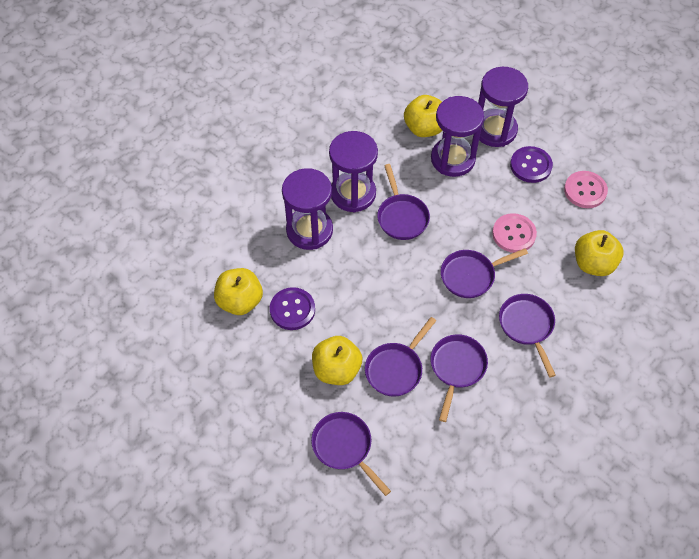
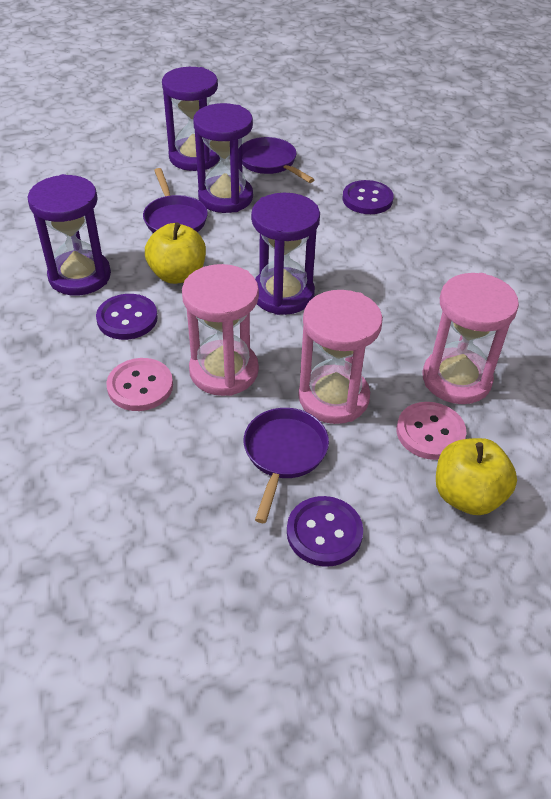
pink hourglass: 0 -> 3
purple button: 2 -> 3
purple pan: 6 -> 3
yellow apple: 4 -> 2

